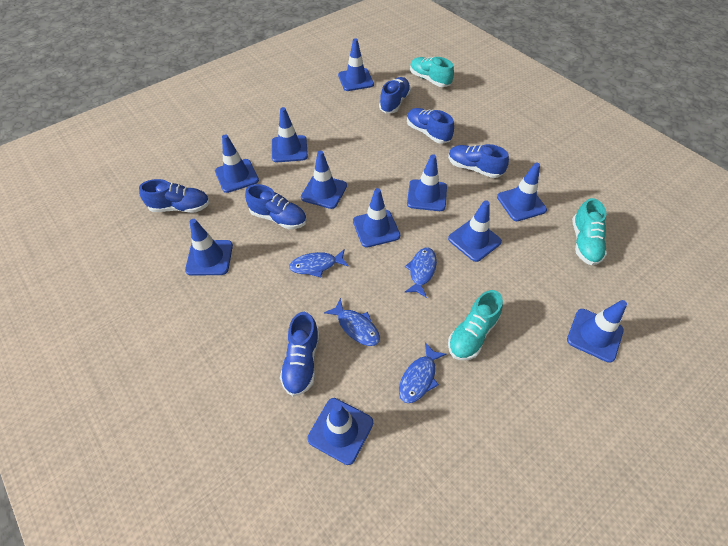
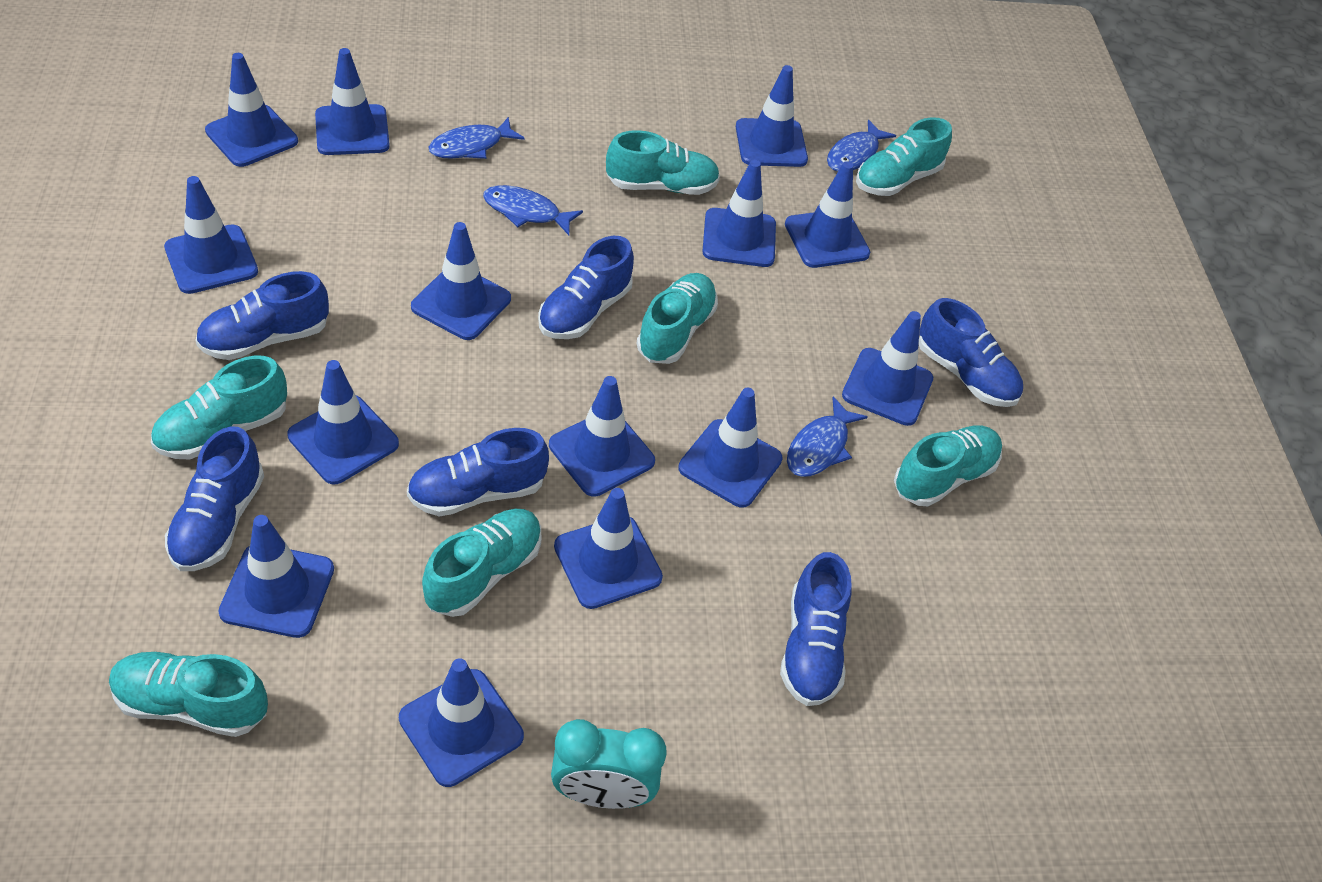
blue traffic cone: 11 -> 14
turquoise clock: 0 -> 1
turquoise shoe: 3 -> 7

